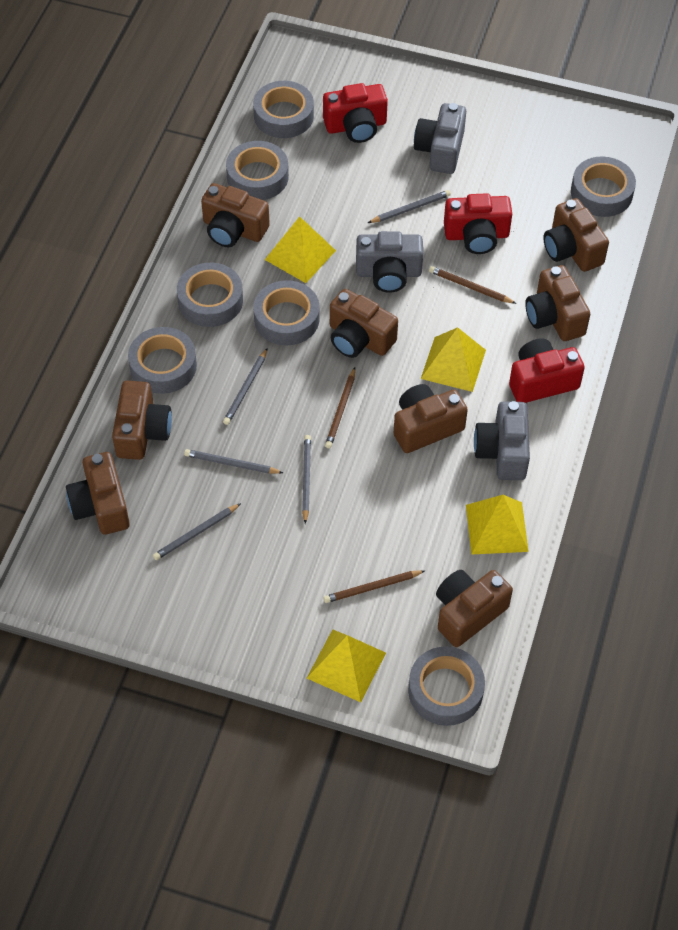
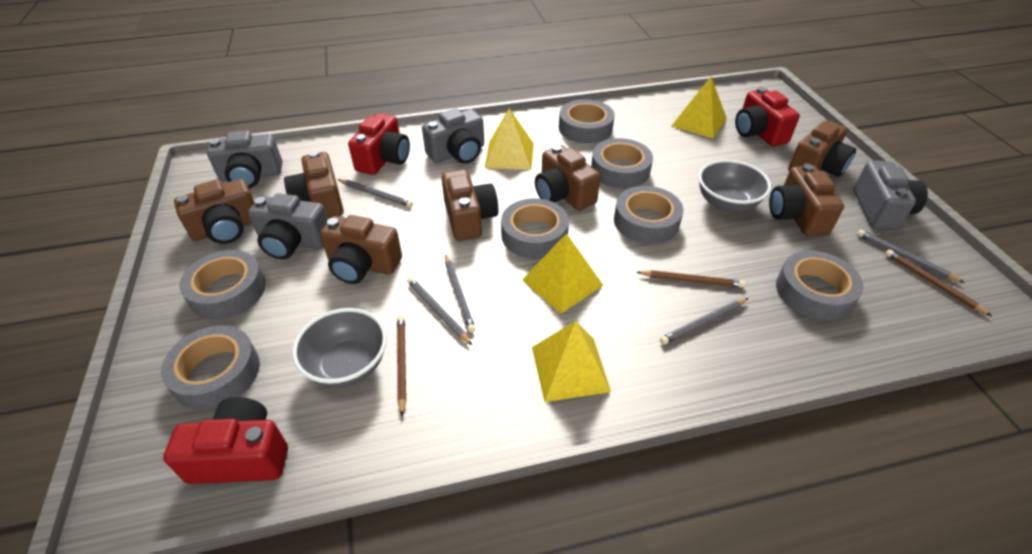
brown camera: 8 -> 7
grey bowl: 0 -> 2
grey camera: 3 -> 4

